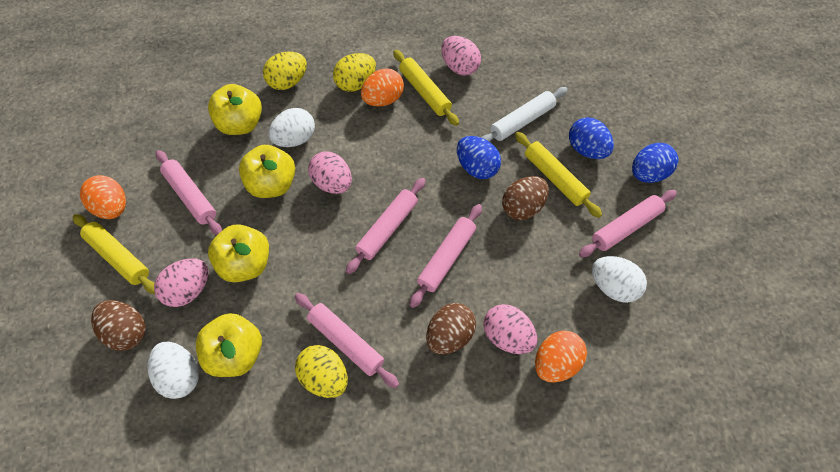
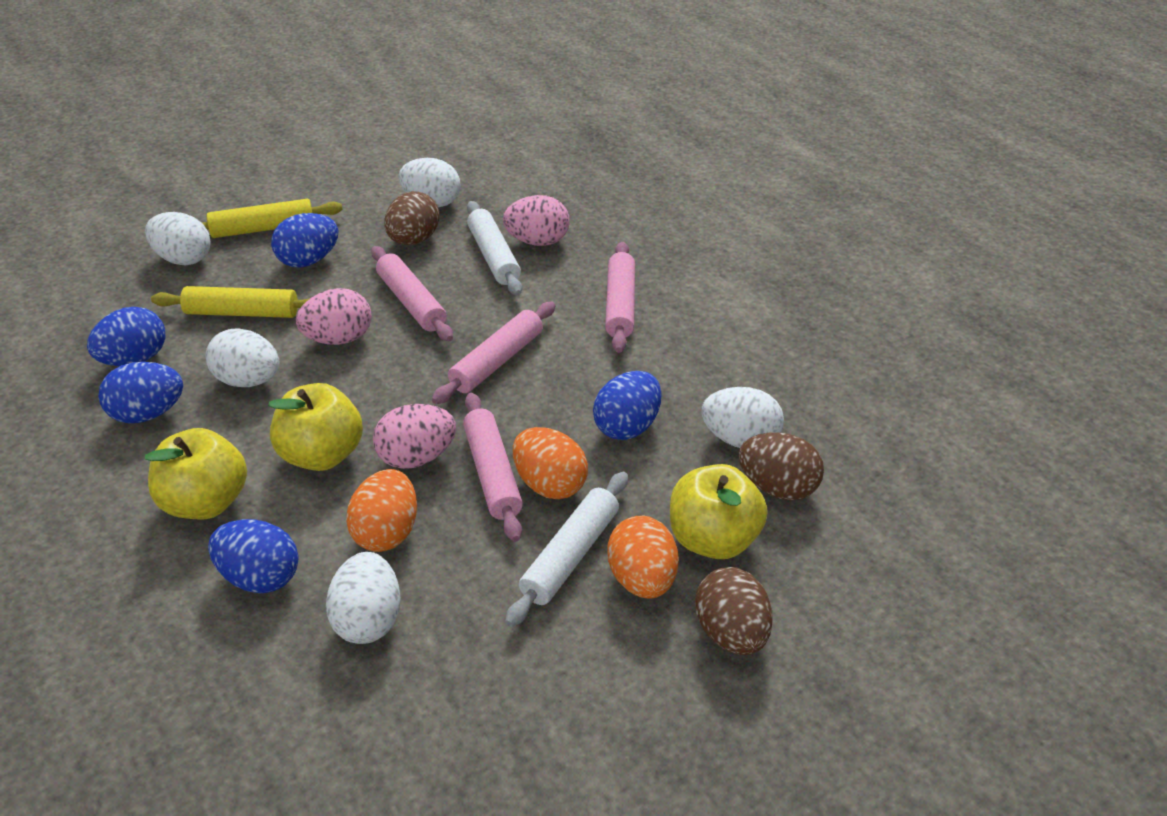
blue egg: 3 -> 5
pink egg: 4 -> 3
pink rolling pin: 5 -> 4
white egg: 3 -> 5
white rolling pin: 1 -> 2
yellow apple: 4 -> 3
yellow egg: 3 -> 0
yellow rolling pin: 3 -> 2

